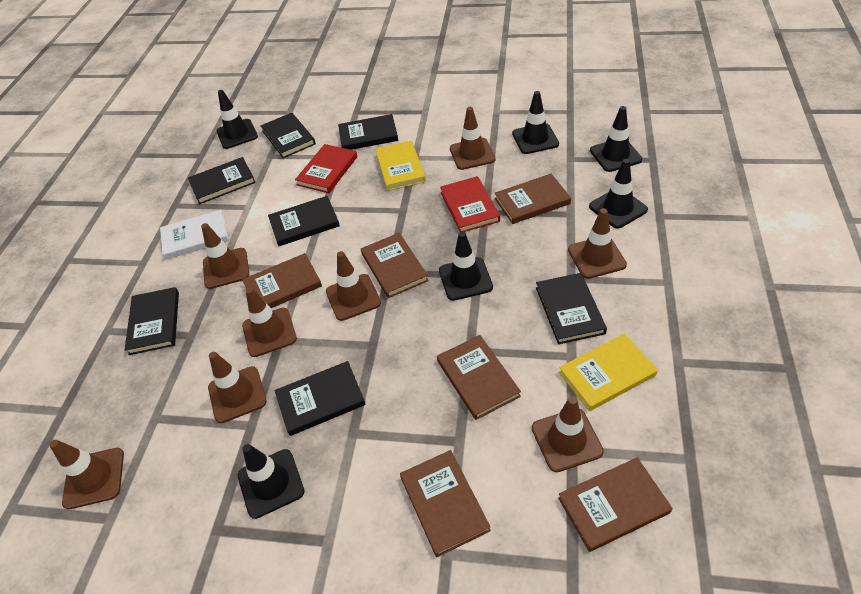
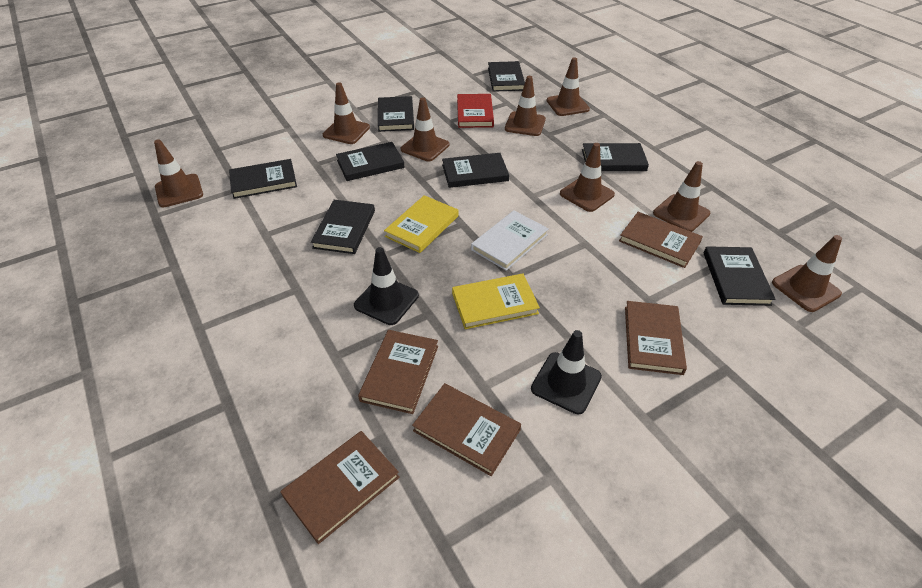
black book: 7 -> 8
black traffic cone: 6 -> 2
brown book: 6 -> 5
red book: 2 -> 1

